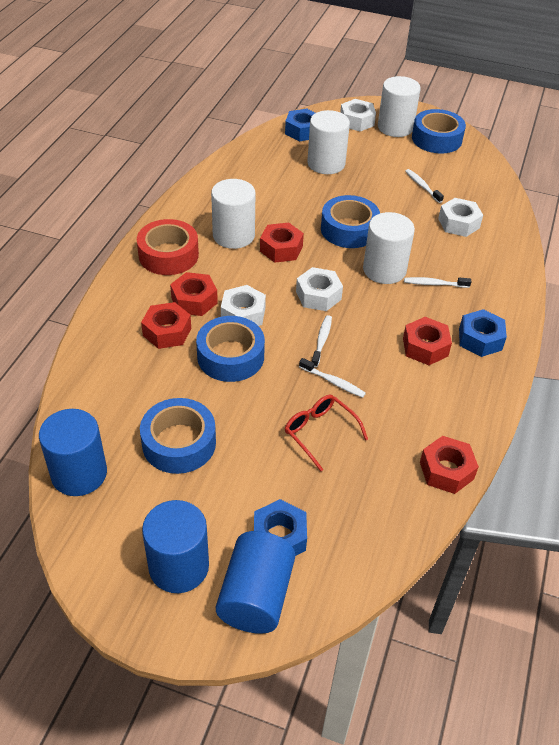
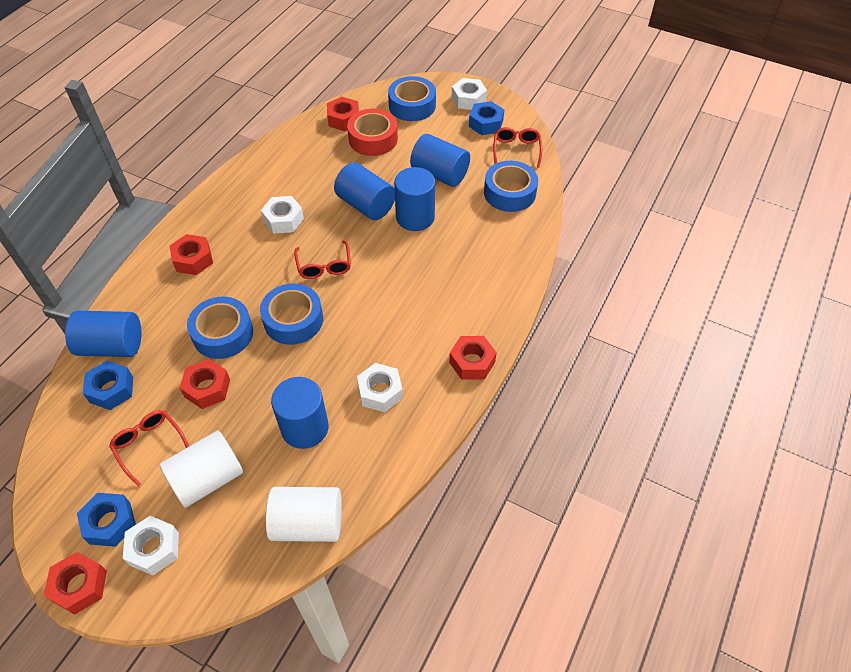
blue cylinder: 3 -> 5
red glasses: 1 -> 3
white cylinder: 4 -> 2
white toothbrush: 4 -> 0

